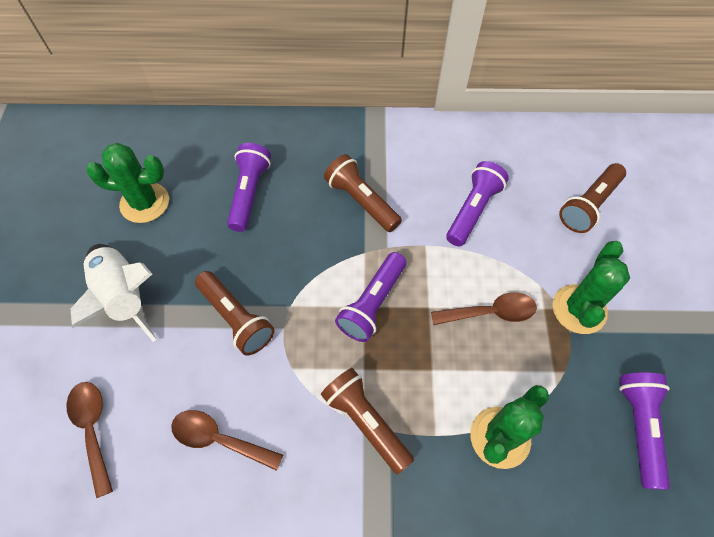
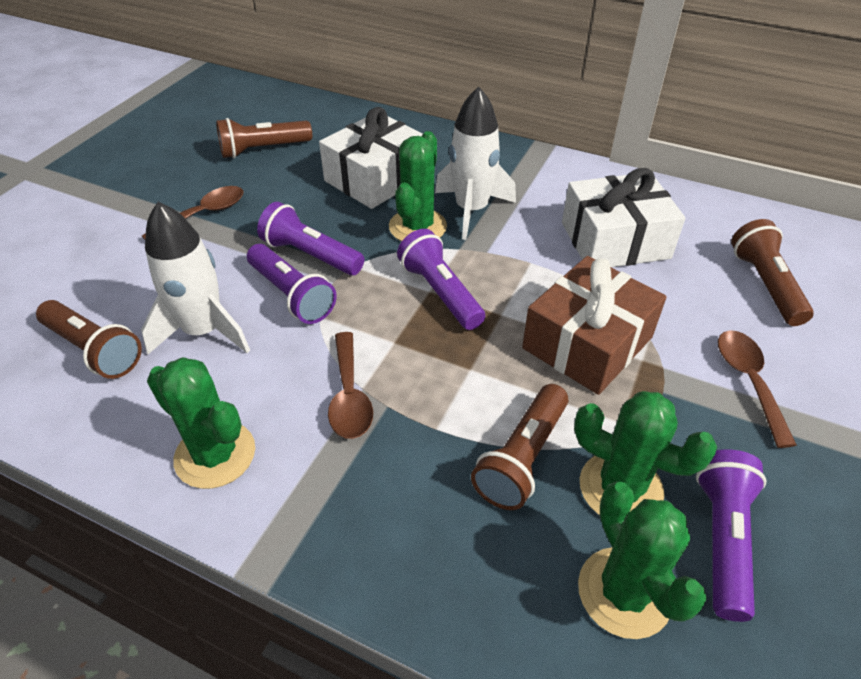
brown gift: 0 -> 1
green cactus: 3 -> 4
white gift: 0 -> 2
white rocket: 1 -> 2

